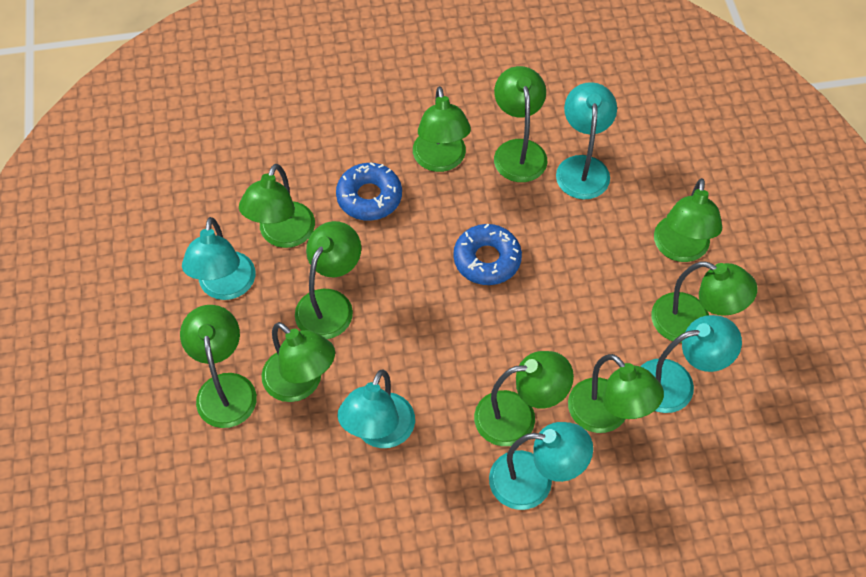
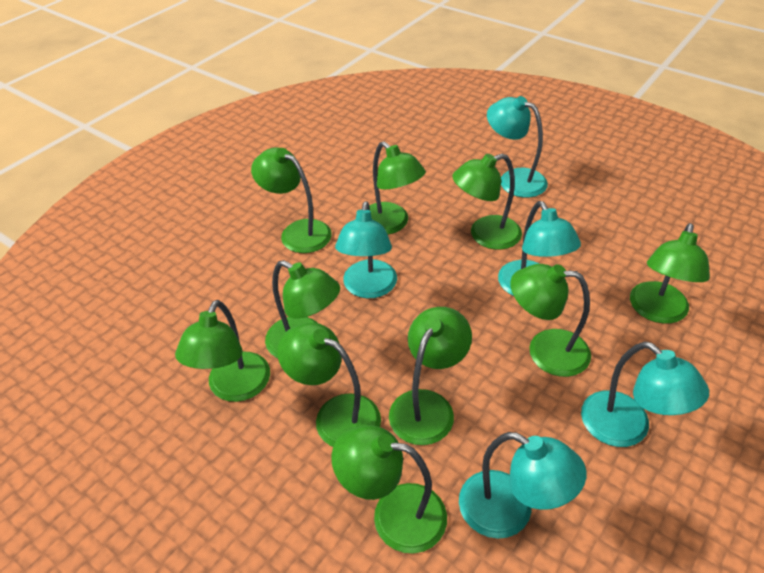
blue donut: 2 -> 0

